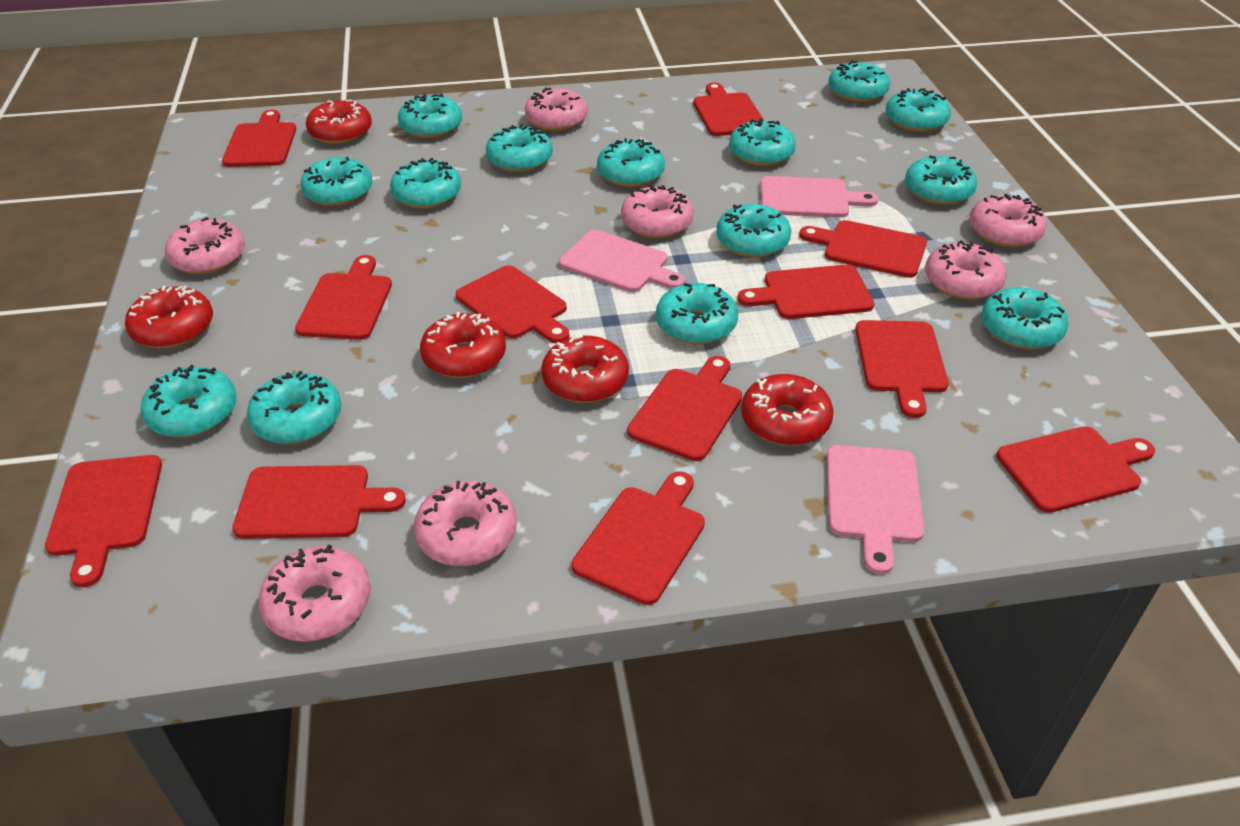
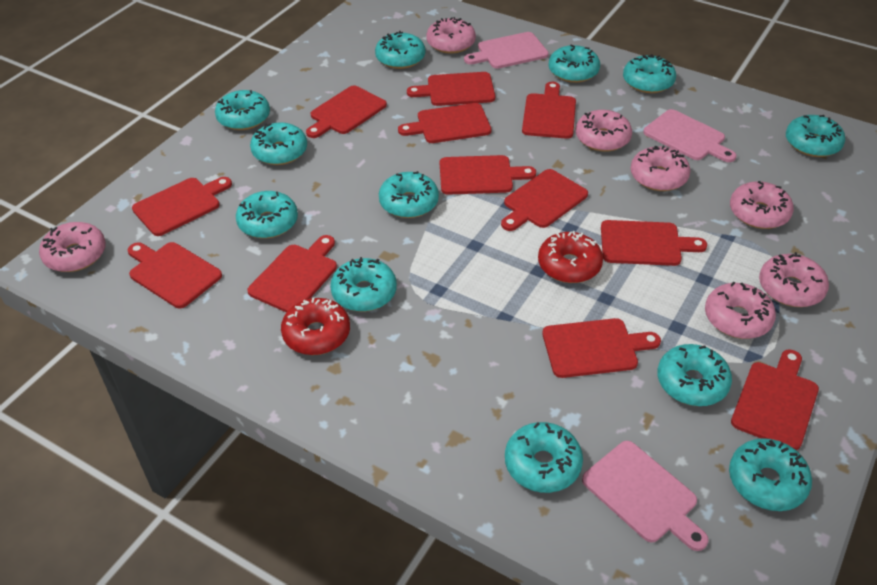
red donut: 5 -> 2
turquoise donut: 14 -> 12

